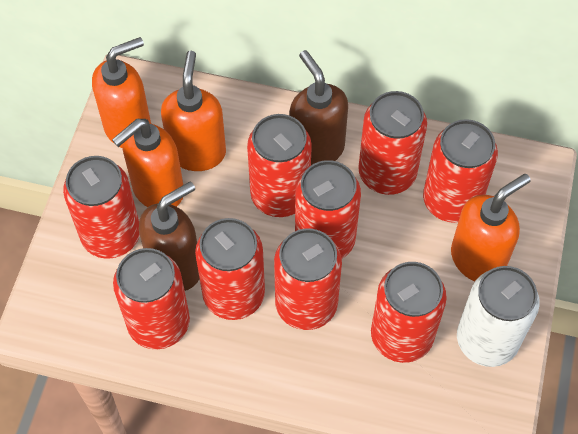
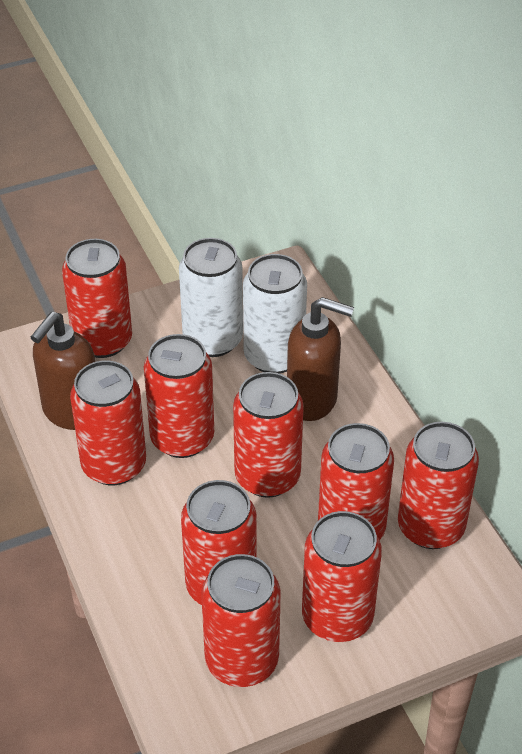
orange soap dispenser: 4 -> 0
white can: 1 -> 2

